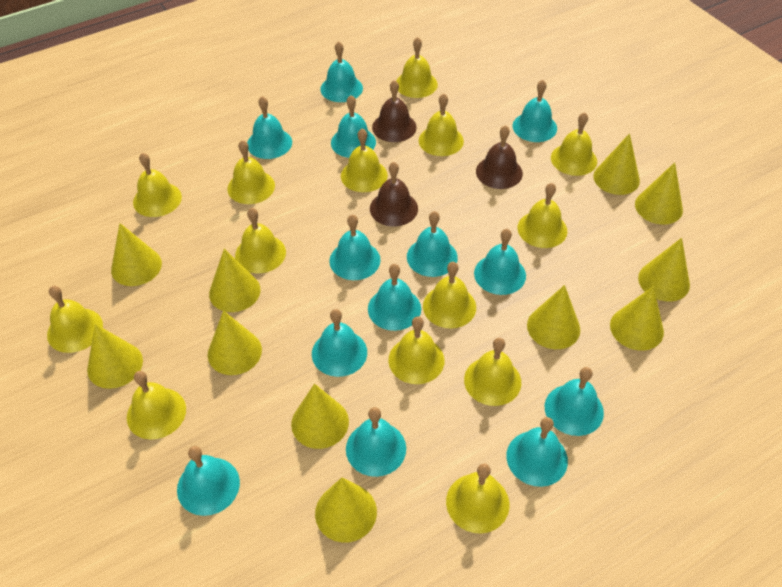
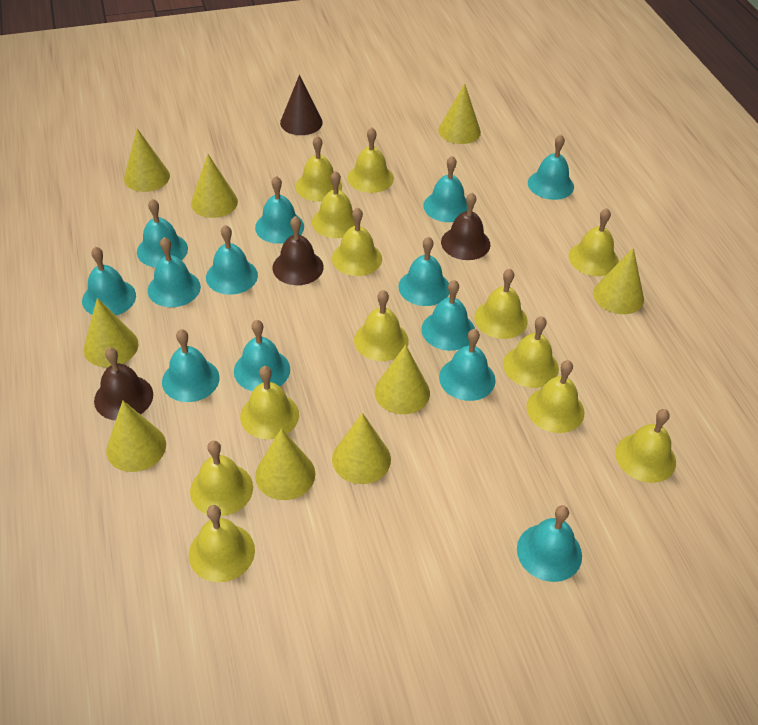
brown cone: 0 -> 1
yellow bell: 14 -> 13
yellow cone: 11 -> 9

